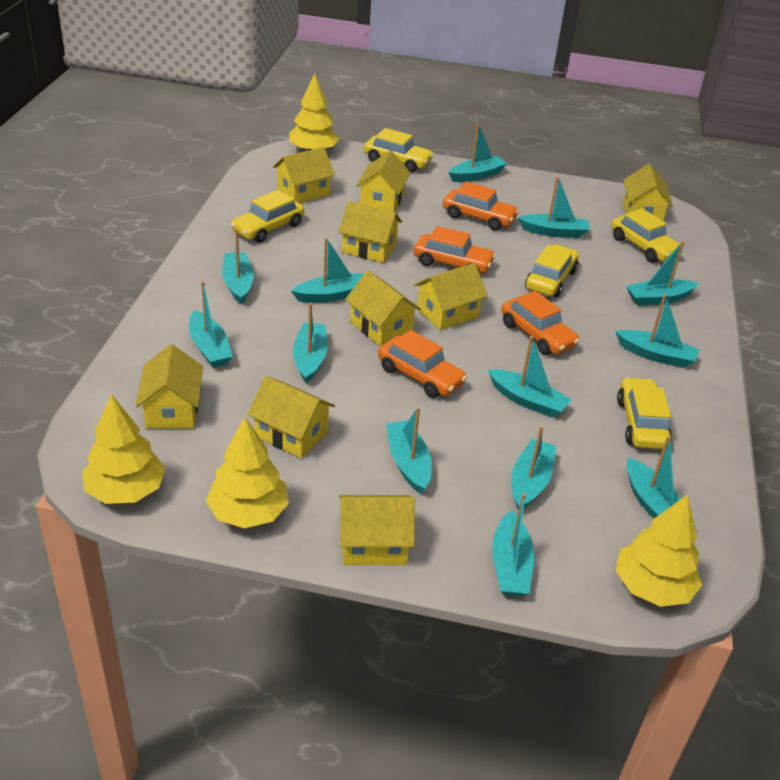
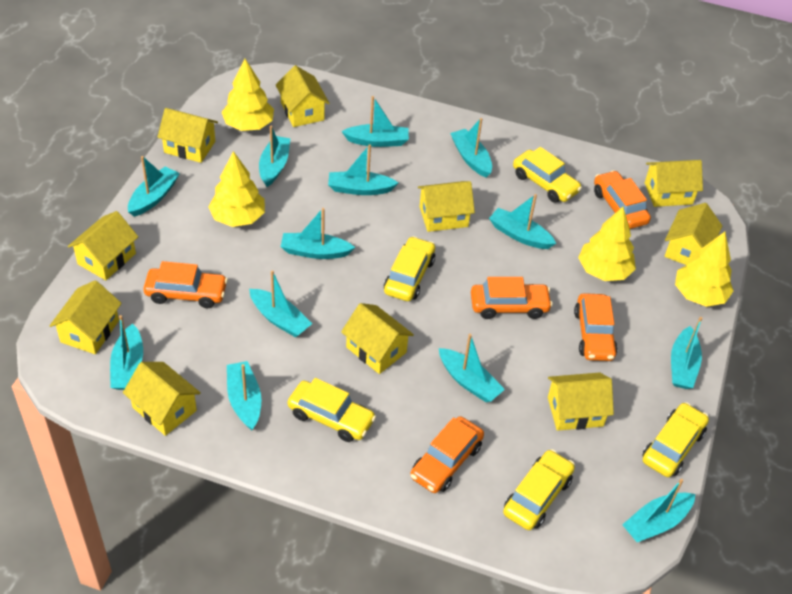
orange car: 4 -> 5
yellow house: 9 -> 10

